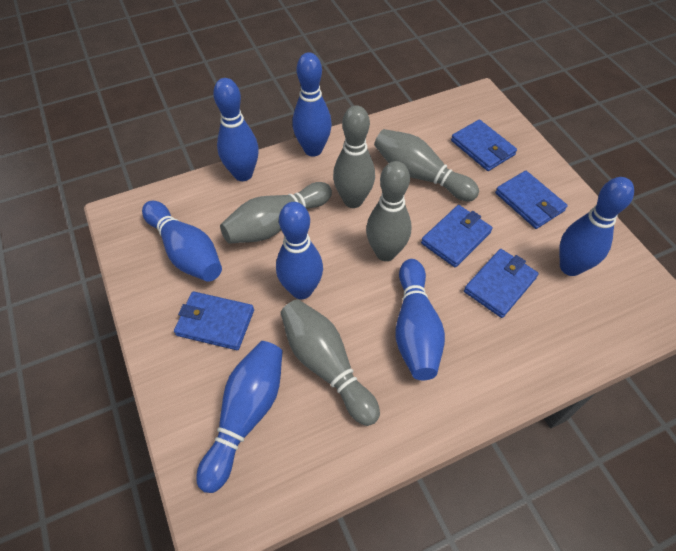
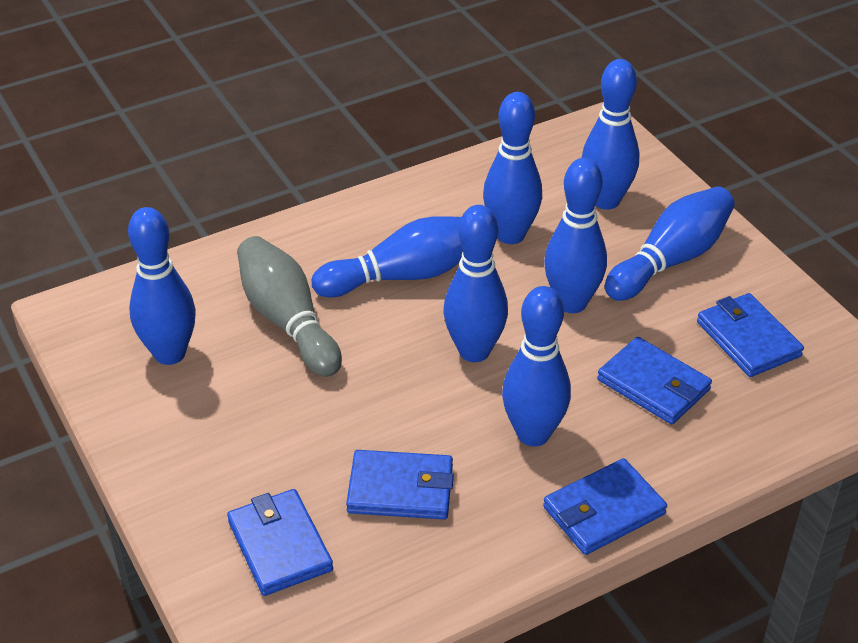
blue bowling pin: 7 -> 8
grey bowling pin: 5 -> 1

